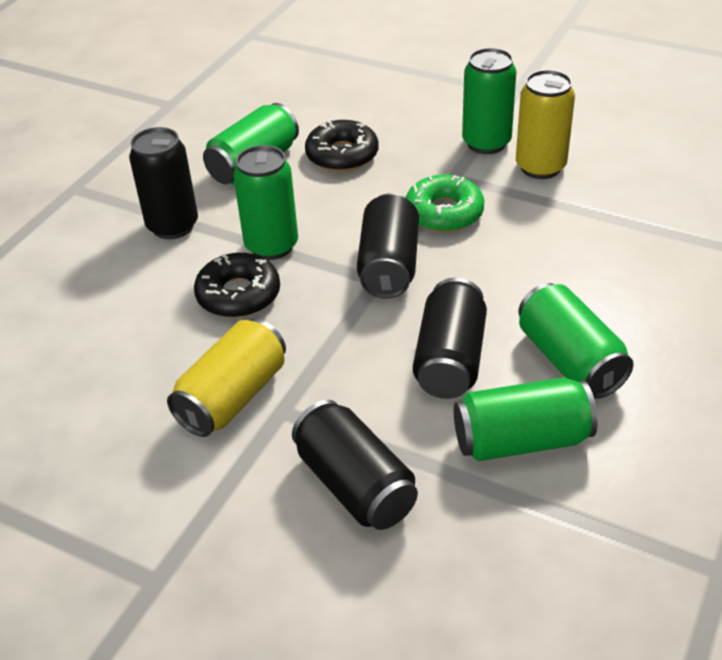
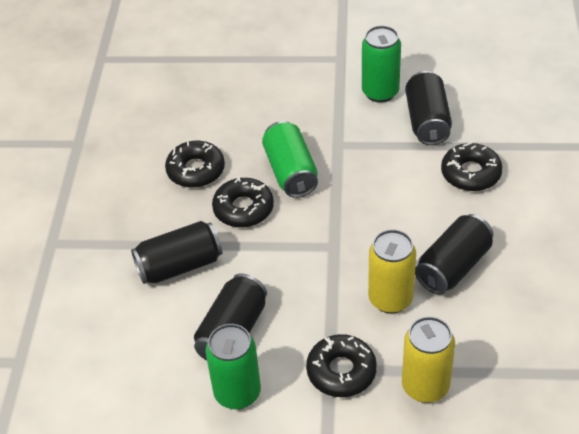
black donut: 2 -> 4
green can: 5 -> 3
green donut: 1 -> 0

